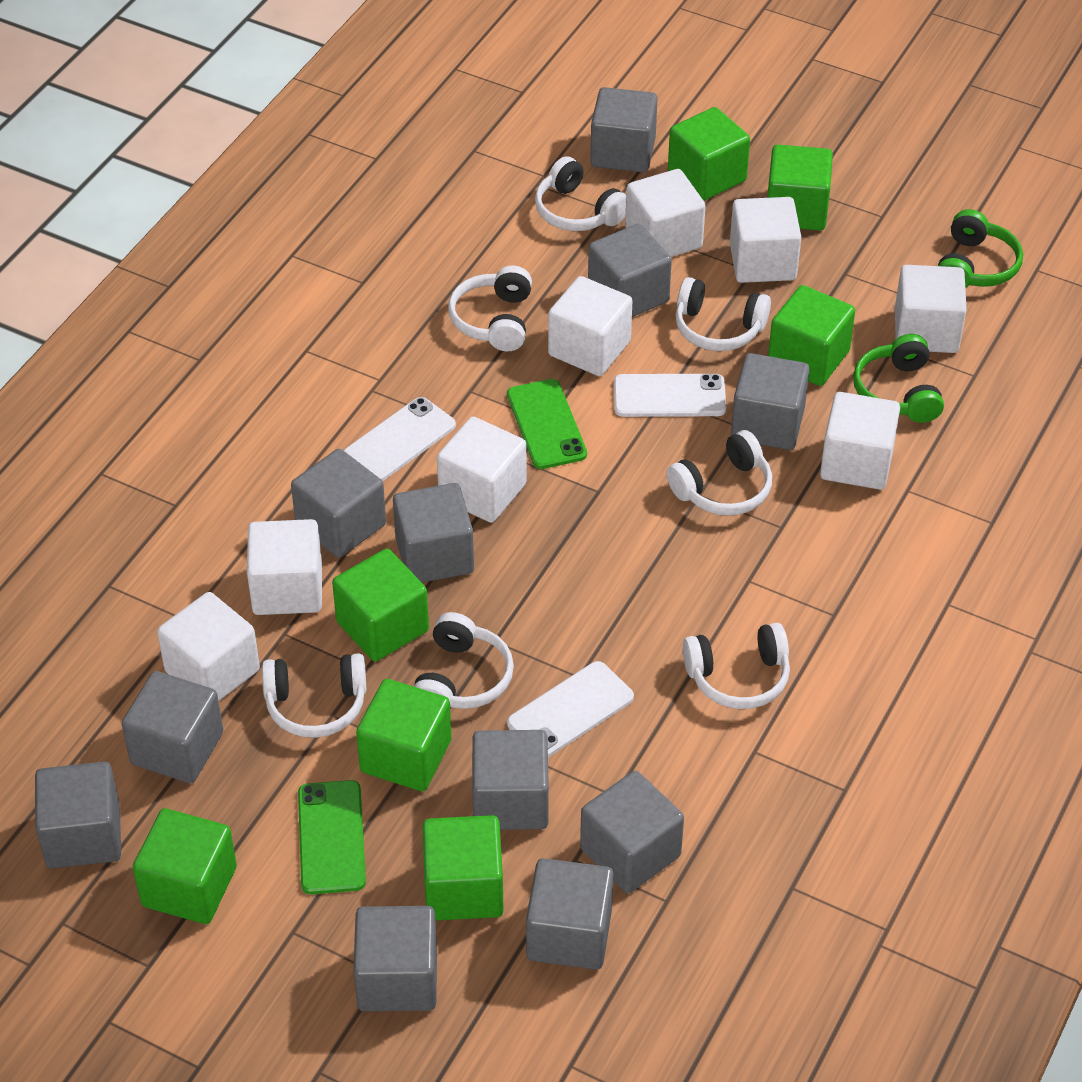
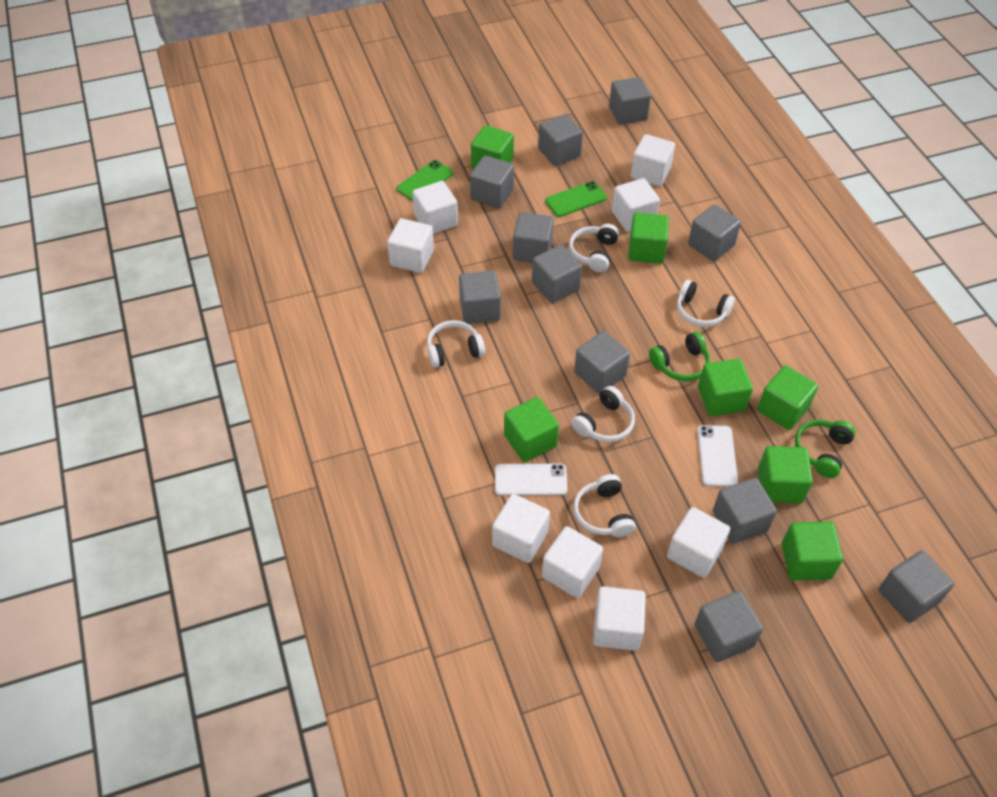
white headphones: 7 -> 5
white phone: 3 -> 2

